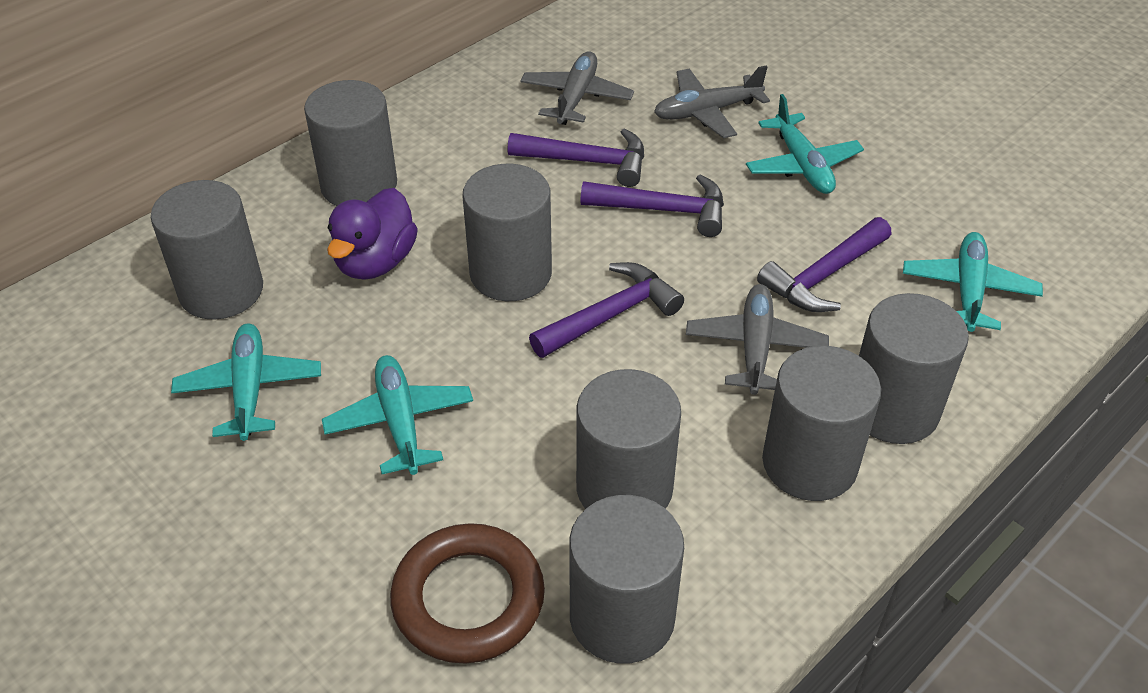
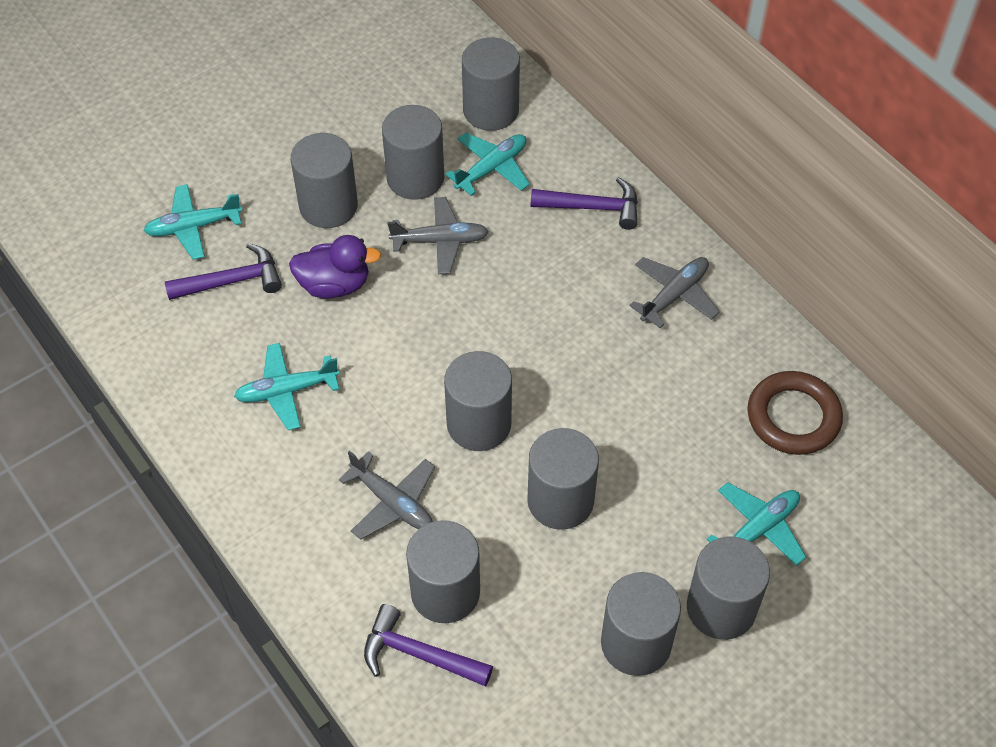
grey cylinder: 7 -> 8
purple hammer: 4 -> 3

